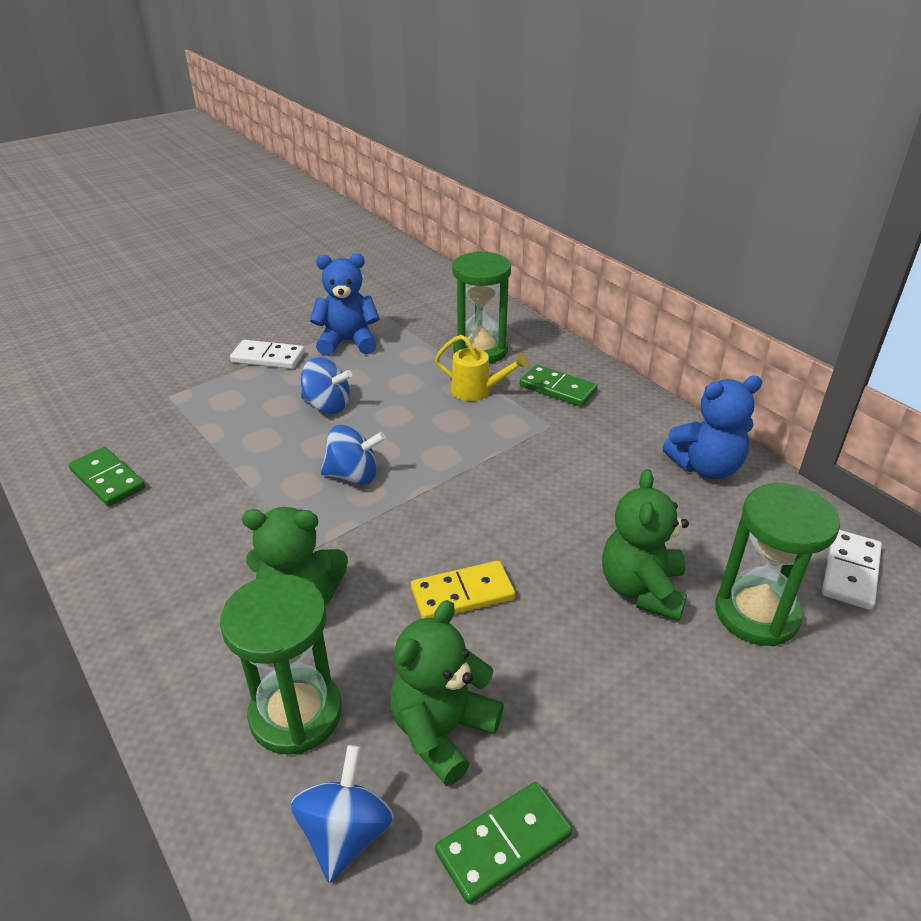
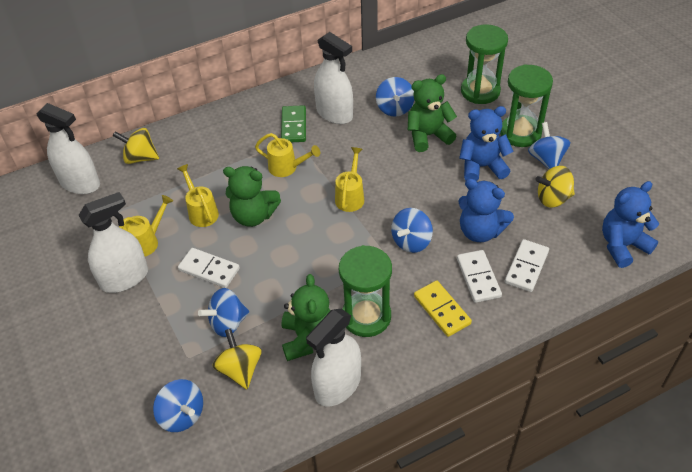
blue spinning top: 3 -> 5
blue teddy bear: 2 -> 3
green domino: 3 -> 1
white domino: 2 -> 3
white spray bottle: 0 -> 4
yellow spinning top: 0 -> 3
yellow watering can: 1 -> 4

